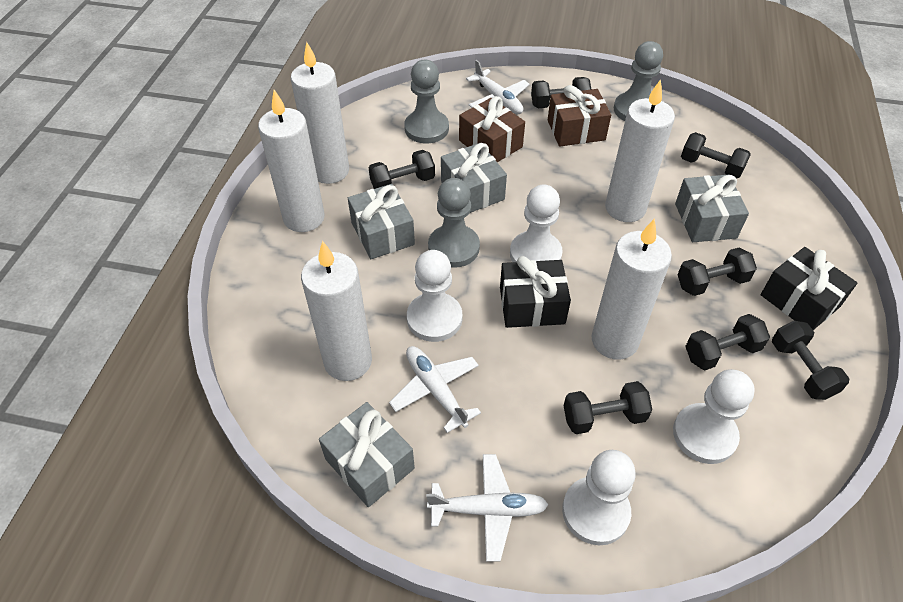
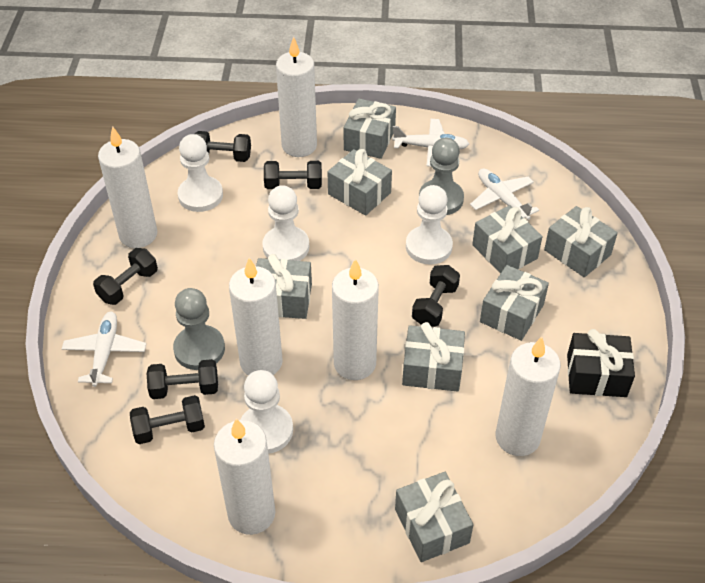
black dumbbell: 7 -> 6
black gift: 2 -> 1
brown gift: 2 -> 0
grey gift: 4 -> 8
grey pawn: 3 -> 2
white candle: 5 -> 6

